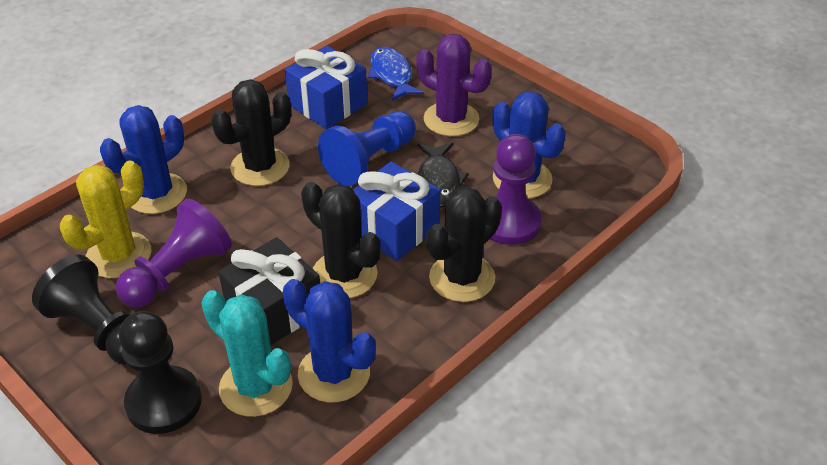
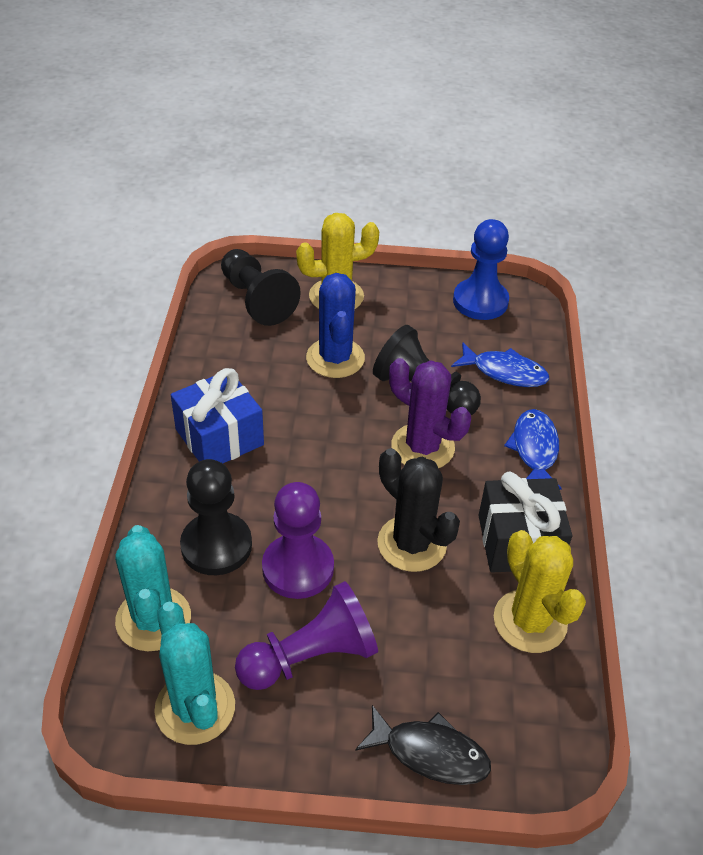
black cactus: 3 -> 1
black pawn: 2 -> 3
blue cactus: 3 -> 1
blue fish: 1 -> 2
blue gift: 2 -> 1
turquoise cactus: 1 -> 2
yellow cactus: 1 -> 2

